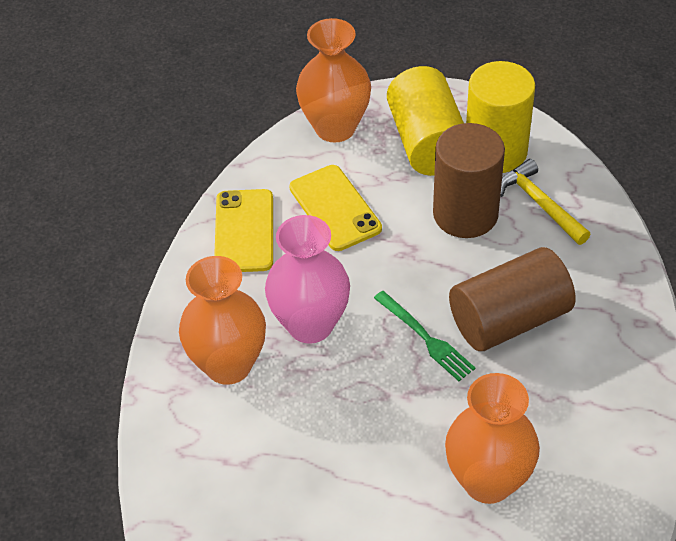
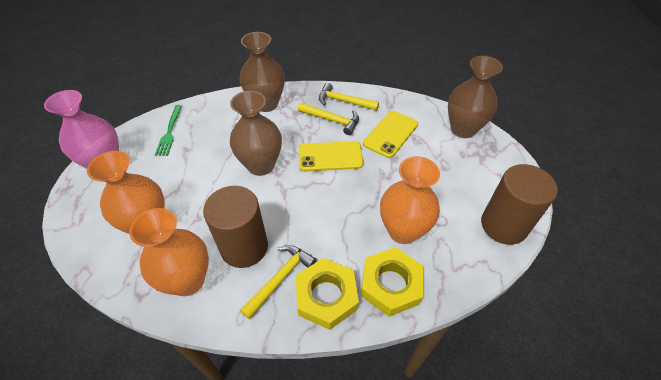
brown vase: 0 -> 3
yellow cylinder: 2 -> 0
yellow hammer: 1 -> 3
yellow nut: 0 -> 2

